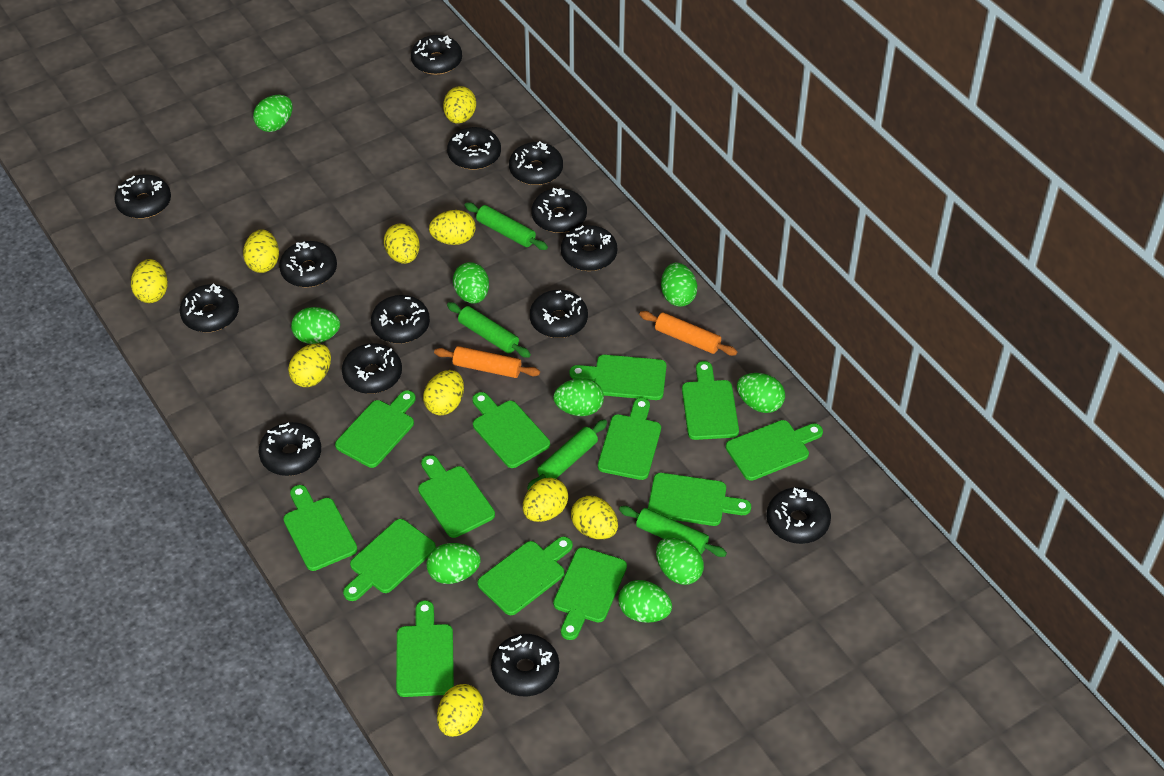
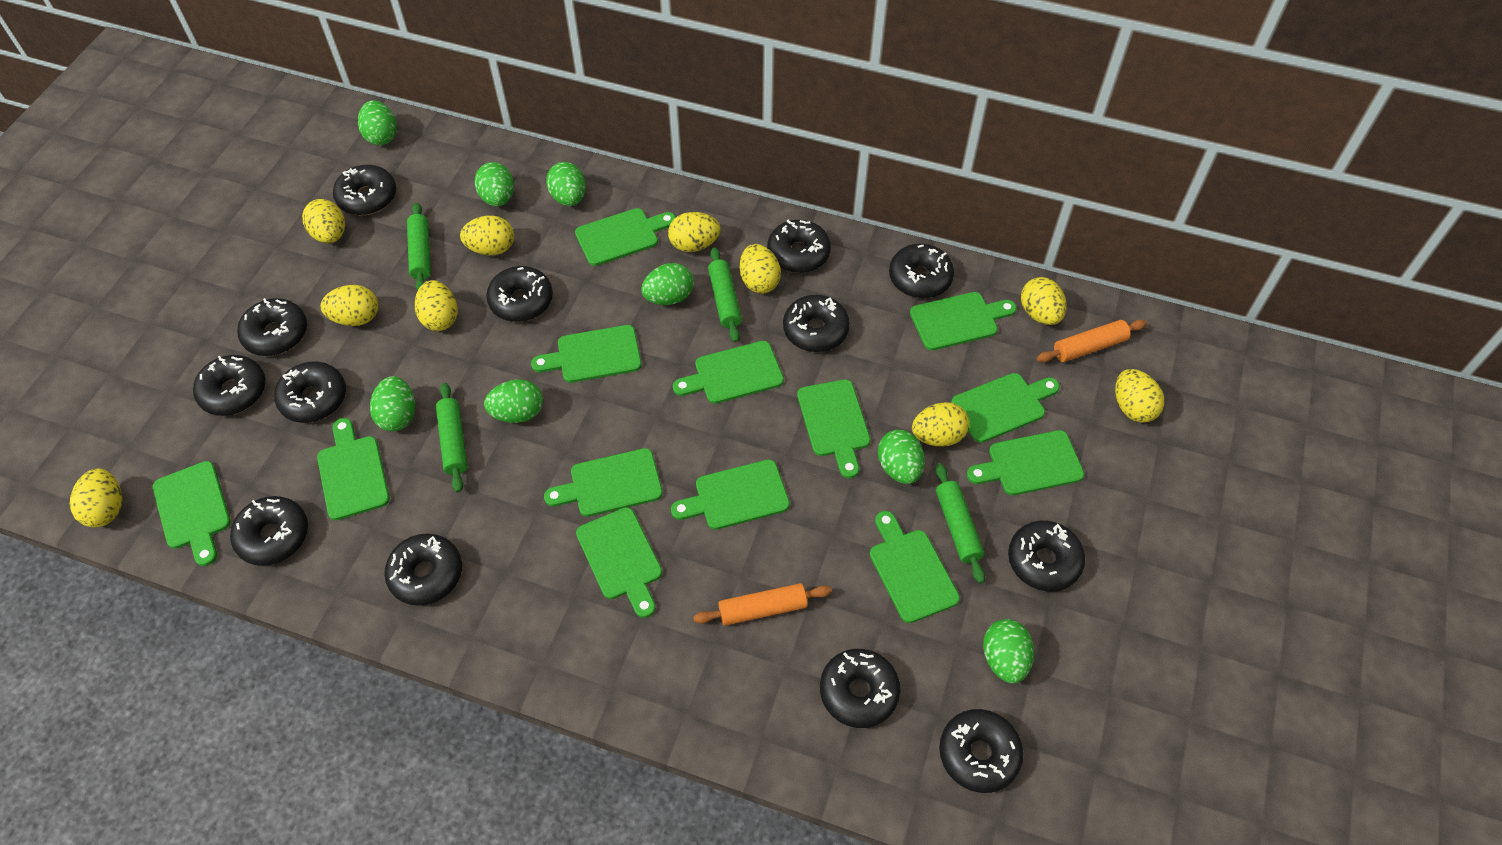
black donut: 14 -> 13
green egg: 9 -> 8

